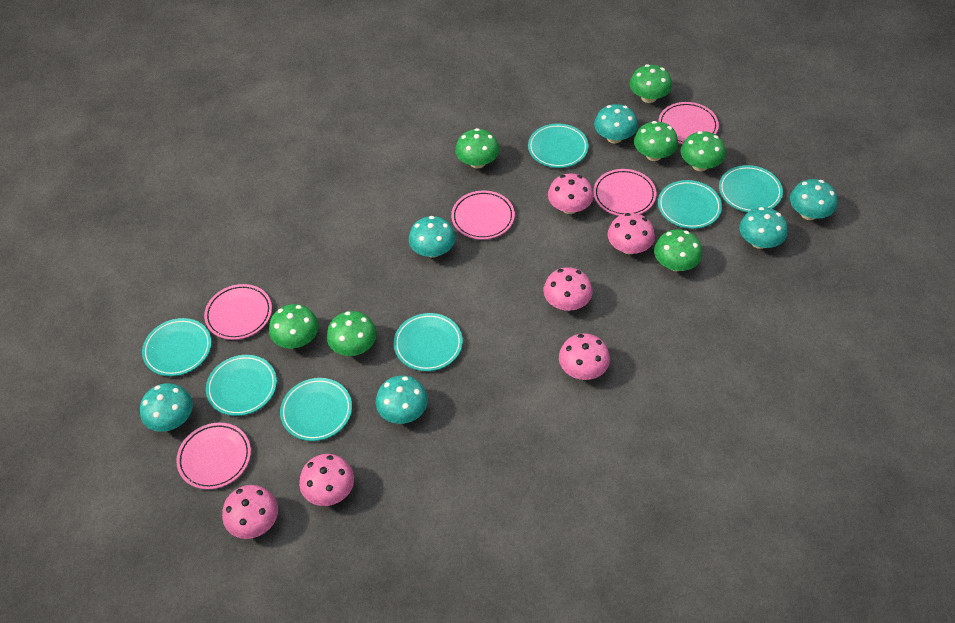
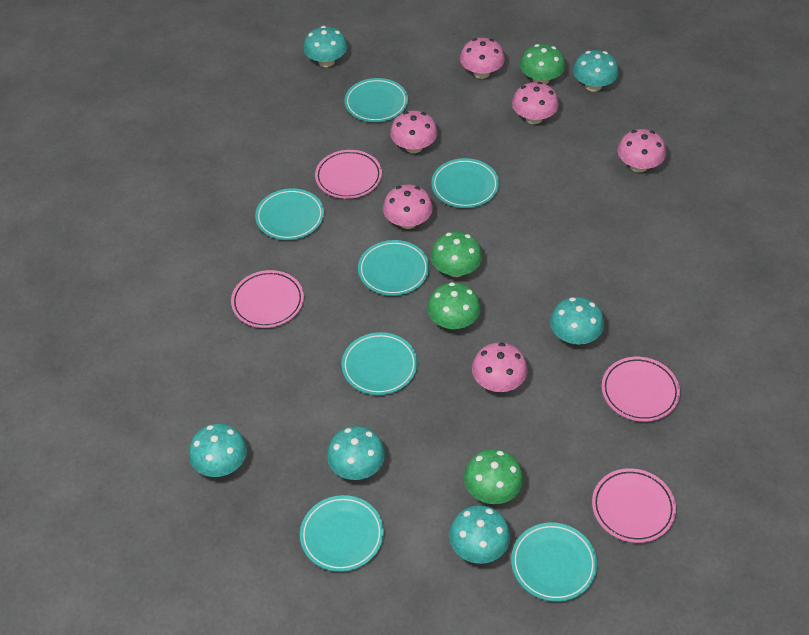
green mushroom: 7 -> 4
pink plate: 5 -> 4

